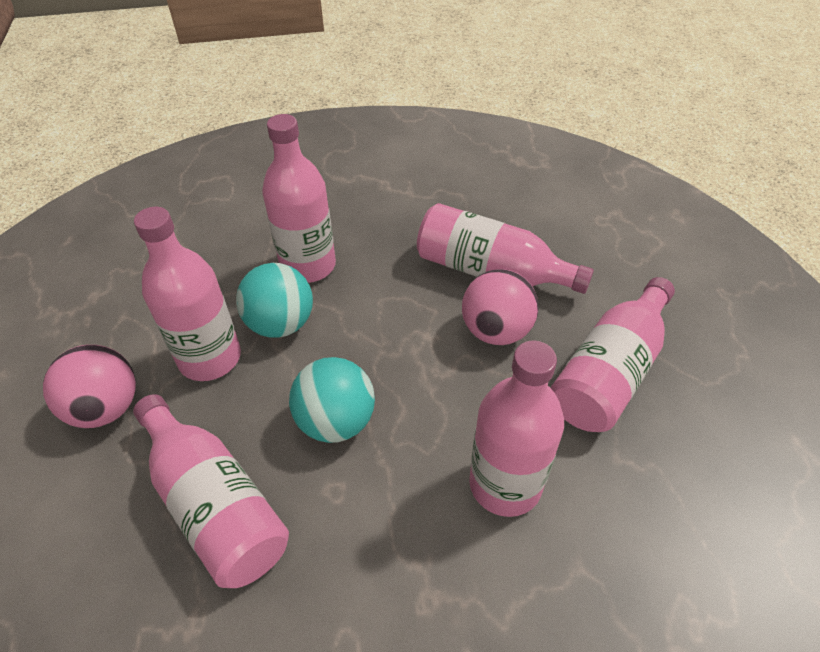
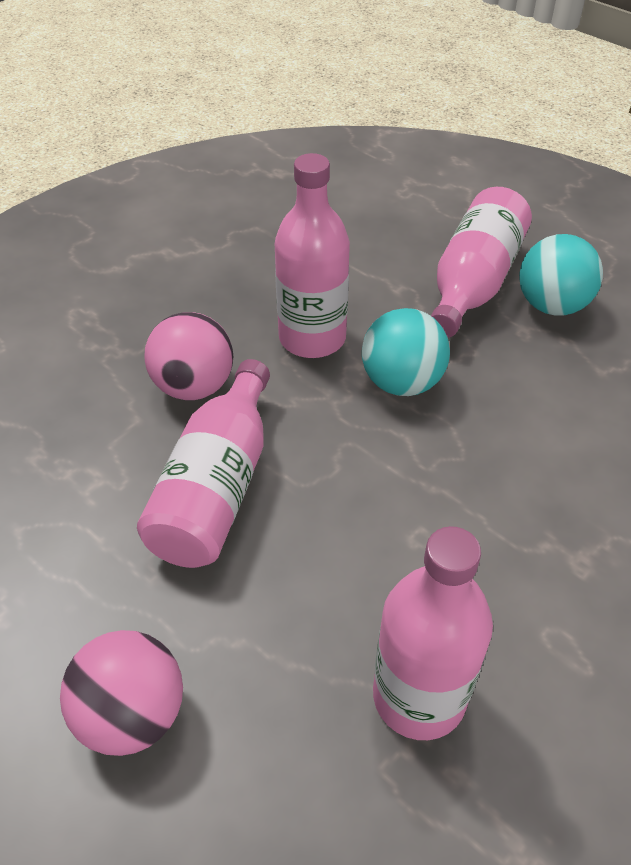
pink bottle: 6 -> 4

